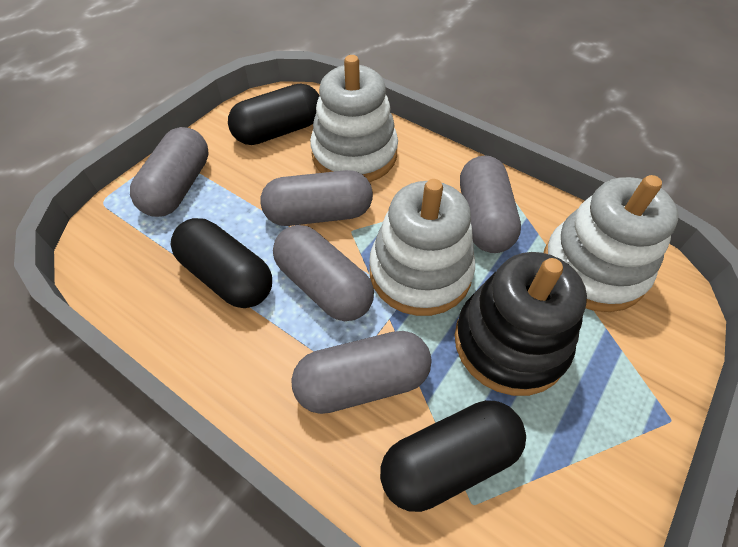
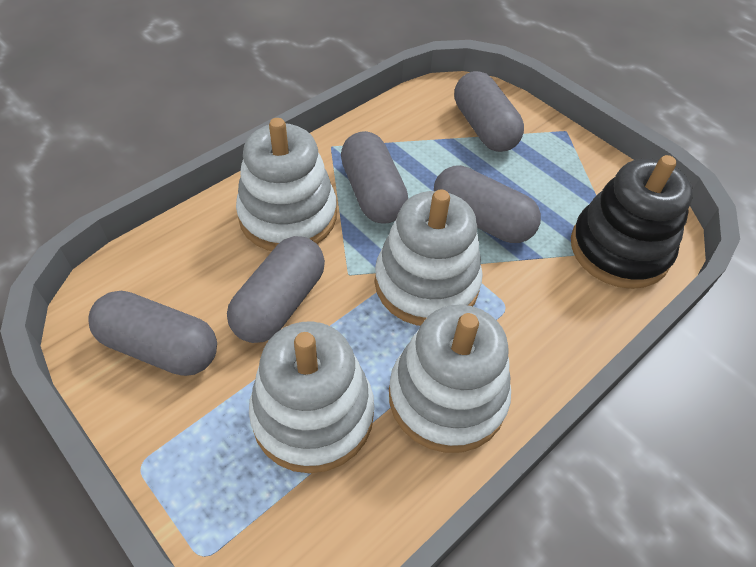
black capsule: 3 -> 0
white stacking toy: 3 -> 4

